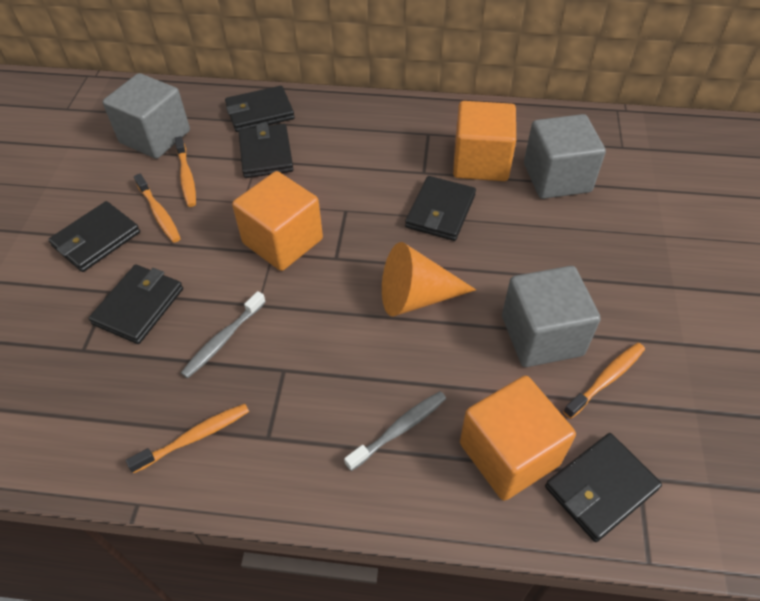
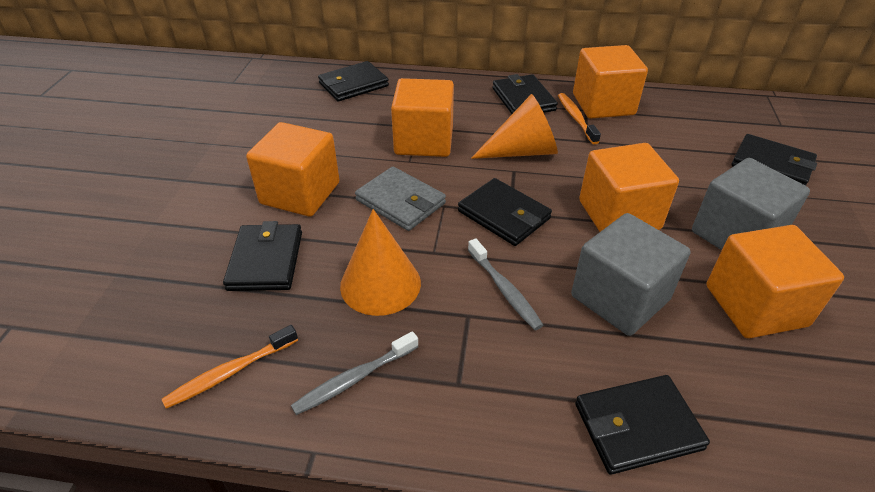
grey cube: 3 -> 2
grey wallet: 0 -> 1
orange cone: 1 -> 2
orange cube: 3 -> 5
orange toothbrush: 4 -> 2

